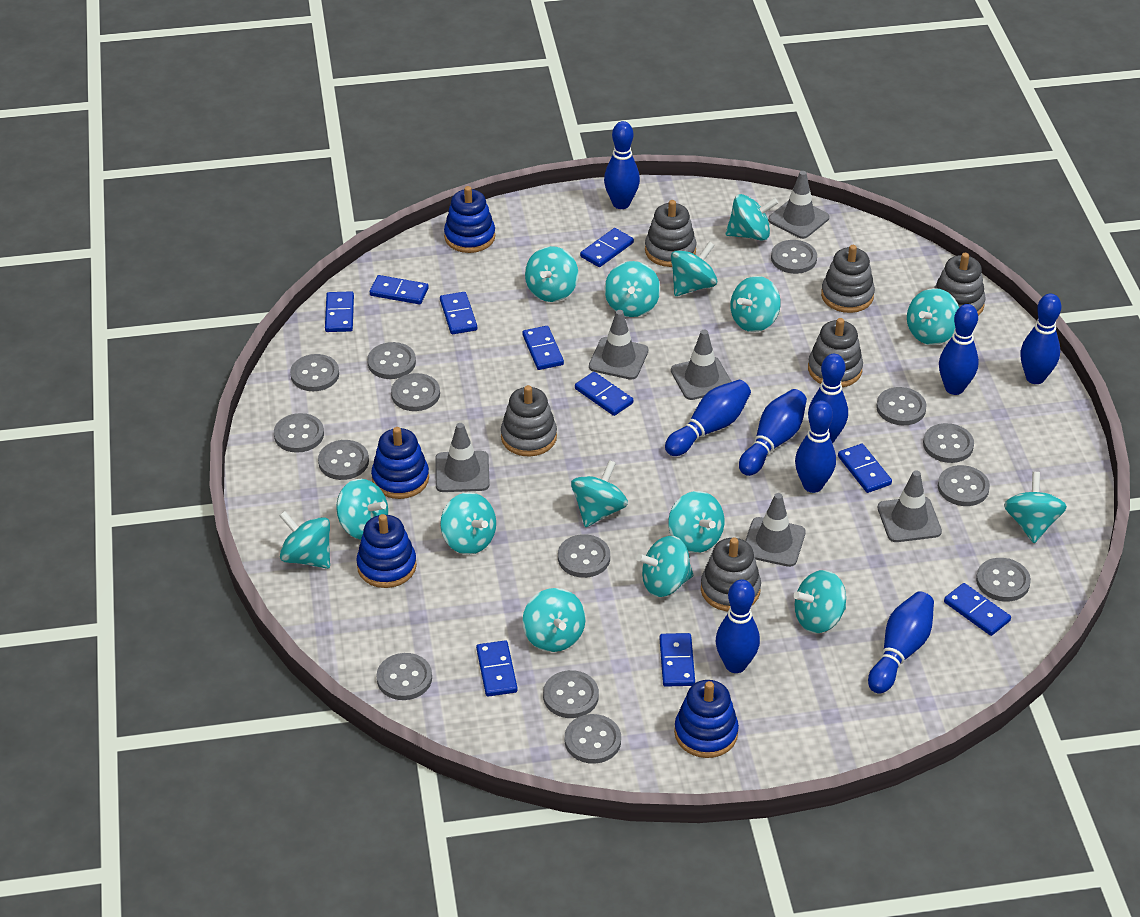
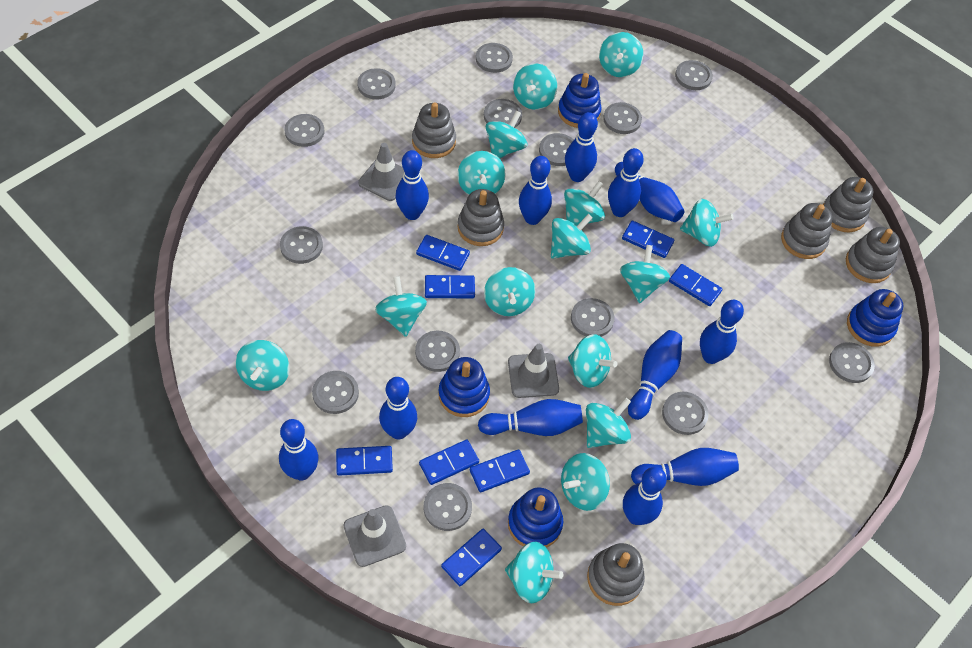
blue bowling pin: 9 -> 12
blue domino: 10 -> 8
grey traffic cone: 6 -> 3

